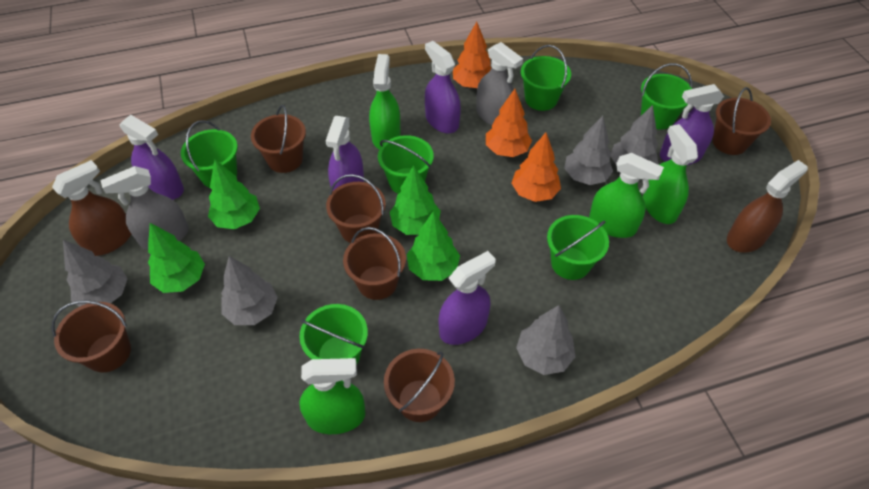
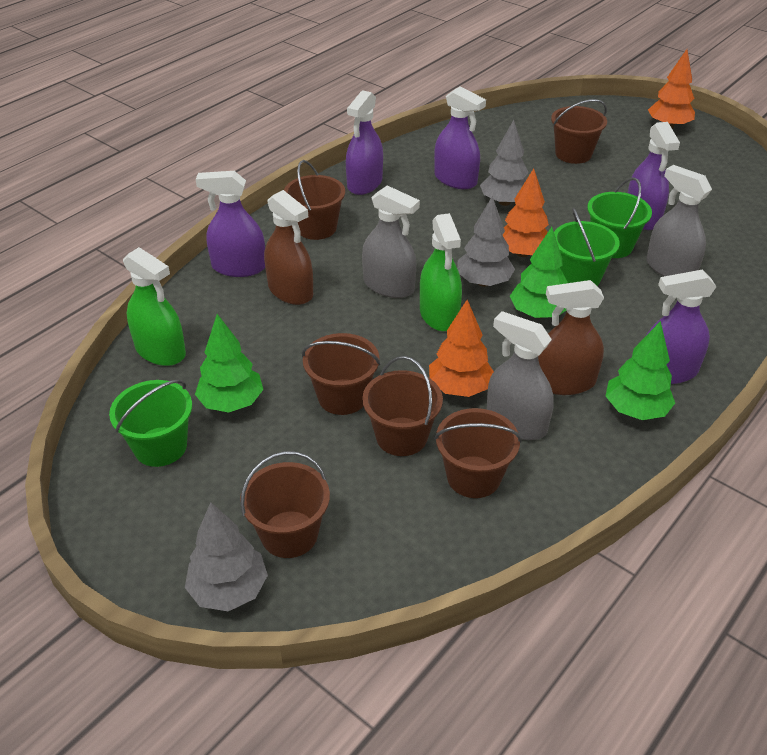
green bucket: 6 -> 3
green spray bottle: 4 -> 2
green tree: 4 -> 3
grey spray bottle: 2 -> 3
grey tree: 5 -> 3

